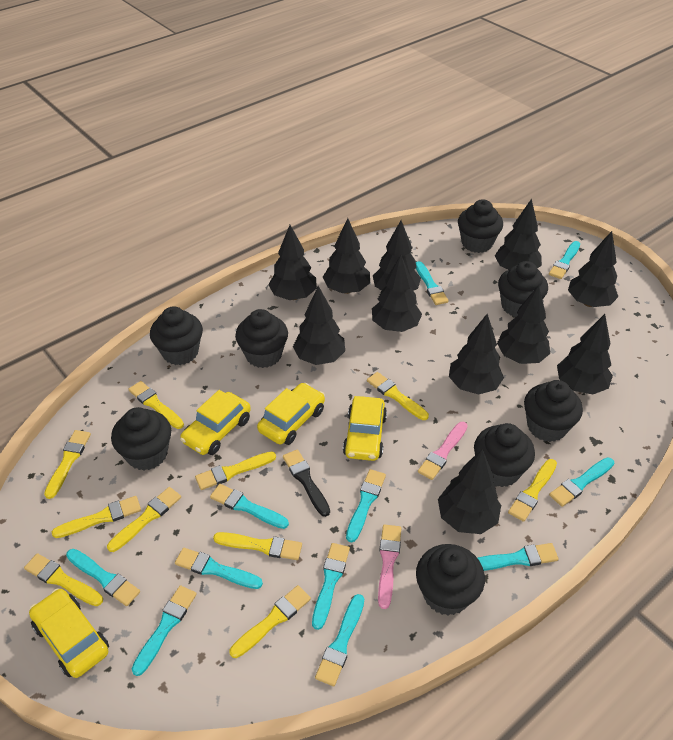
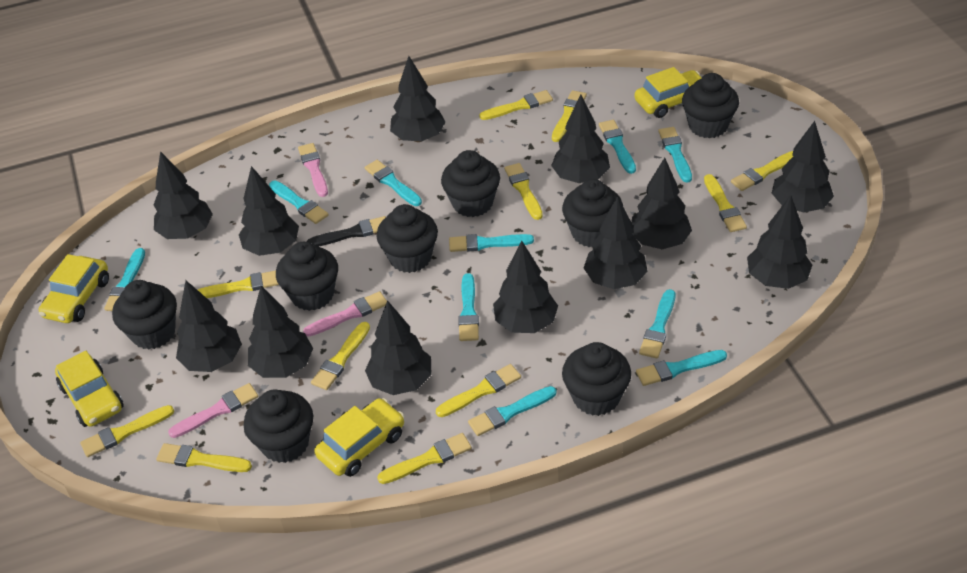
black tree: 11 -> 12
pink brush: 2 -> 3
turquoise brush: 11 -> 10
yellow brush: 10 -> 11

